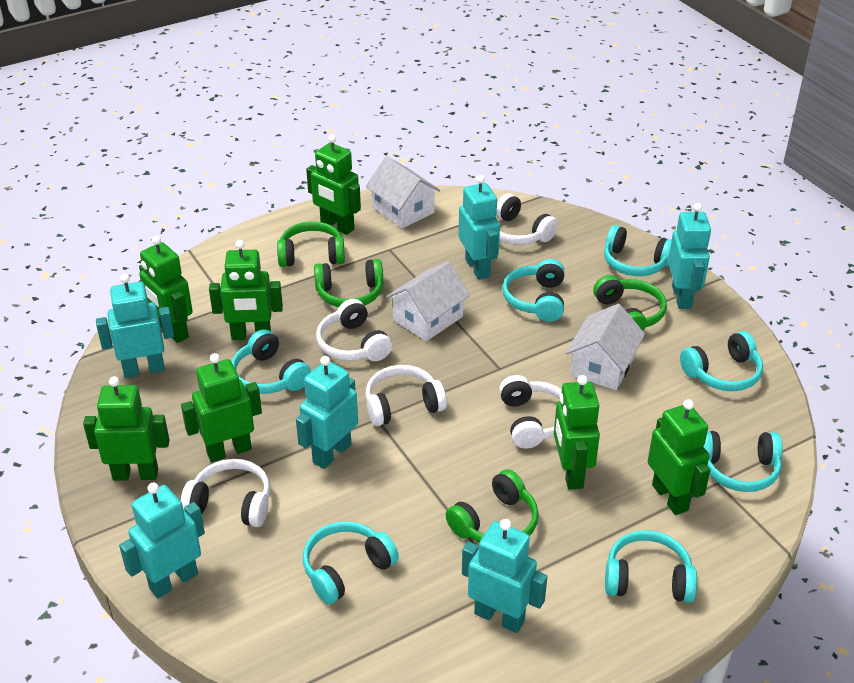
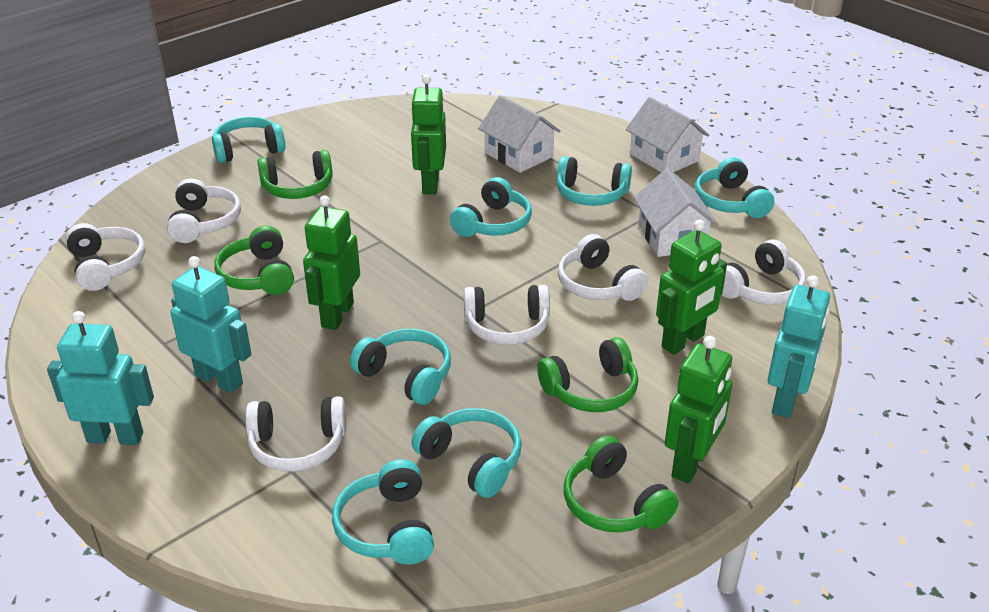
green robot: 7 -> 4
turquoise robot: 6 -> 3
white headphones: 5 -> 6

